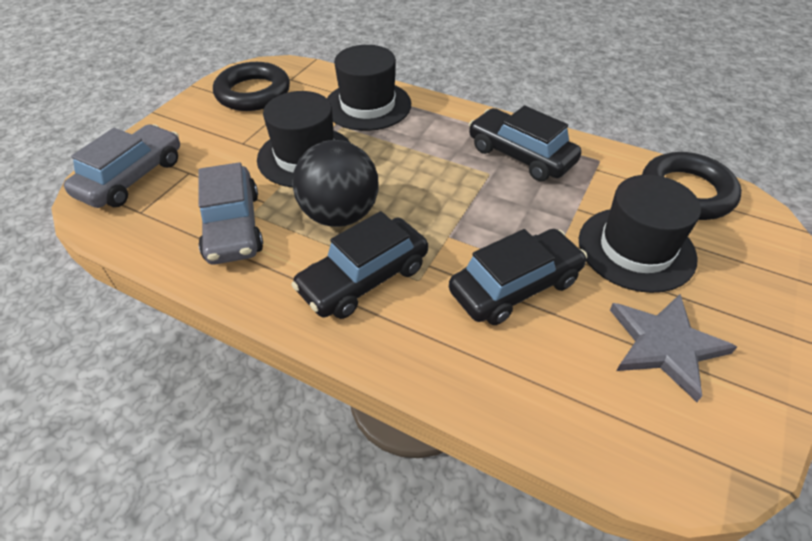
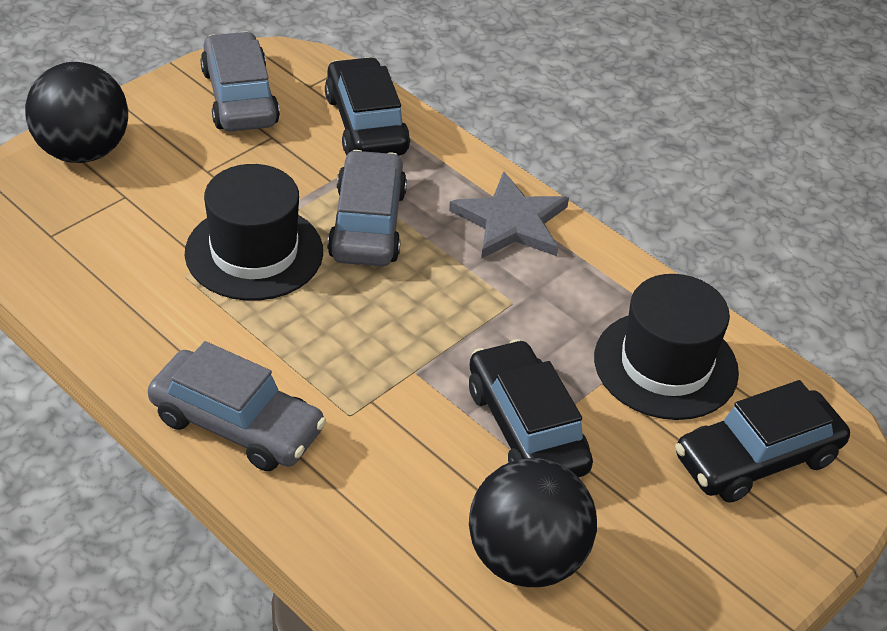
black ball: 1 -> 2
black hat: 3 -> 2
black ring: 2 -> 0
grey car: 2 -> 3

